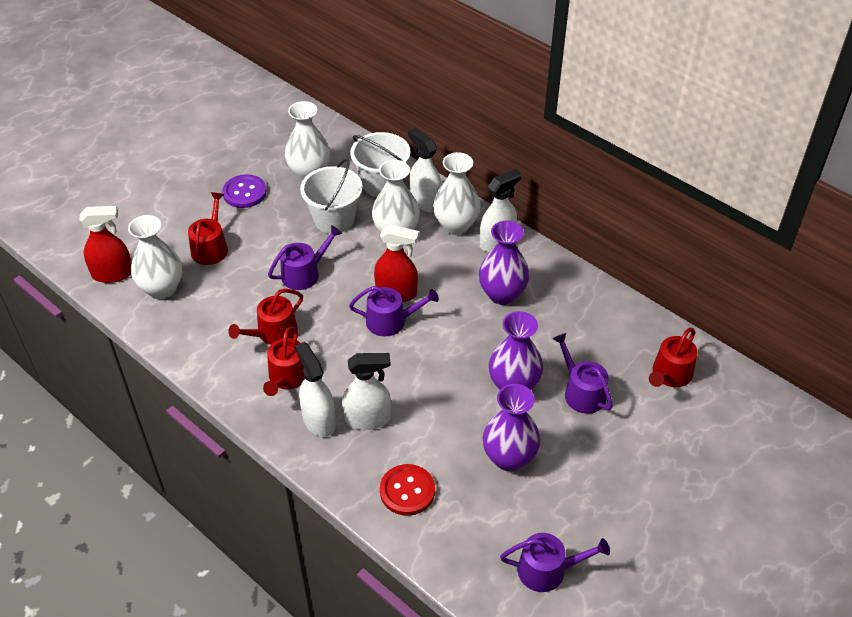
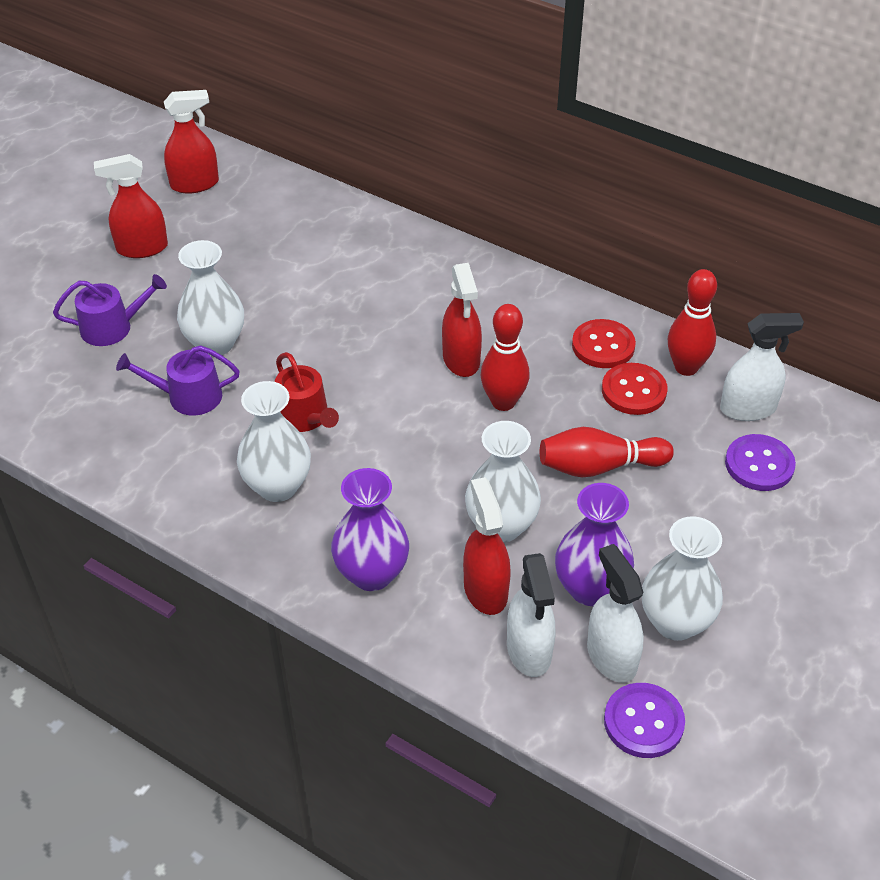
purple button: 1 -> 2
purple vase: 3 -> 2
purple watering can: 4 -> 2
red bowling pin: 0 -> 3
red button: 1 -> 2
red spray bottle: 2 -> 4
red watering can: 4 -> 1
white bucket: 2 -> 0
white spray bottle: 4 -> 3

